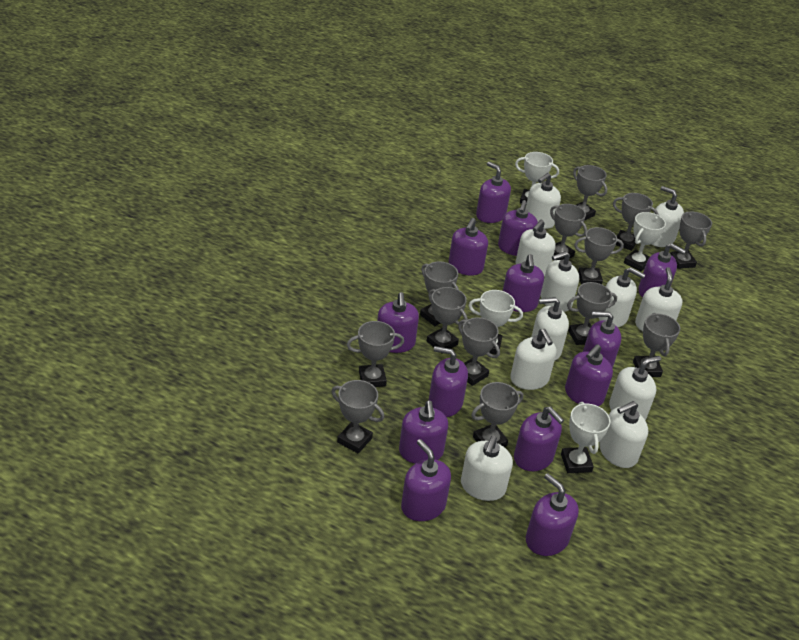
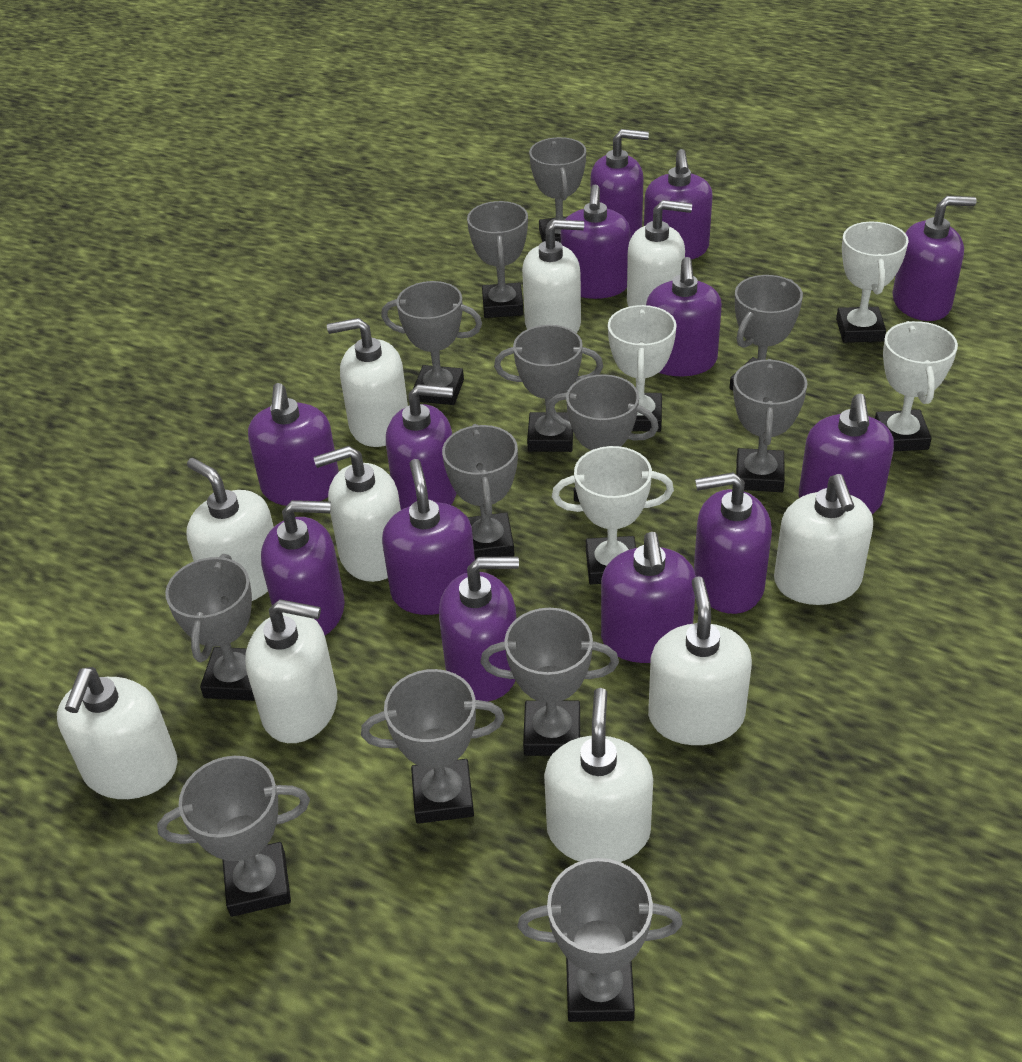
white soap dispenser: 11 -> 10

